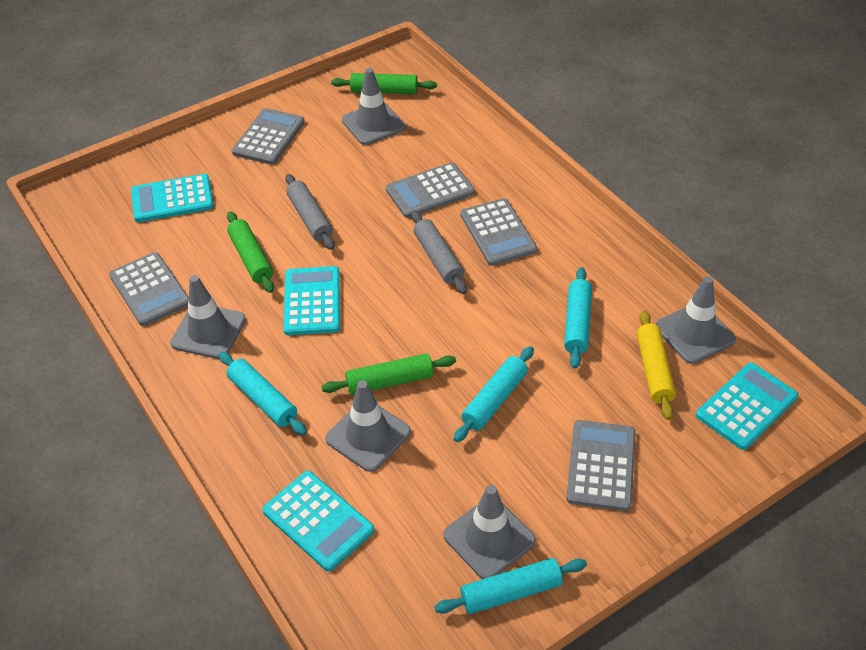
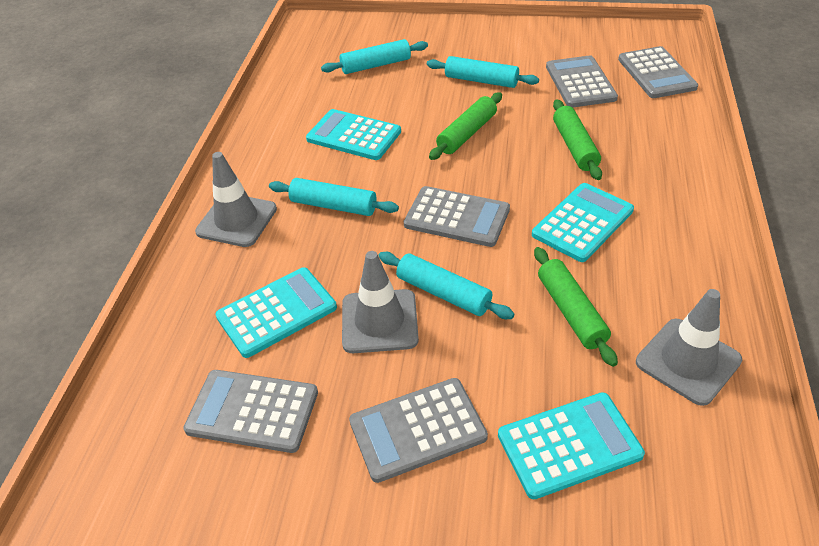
grey rolling pin: 2 -> 0
grey traffic cone: 5 -> 3
yellow rolling pin: 1 -> 0

